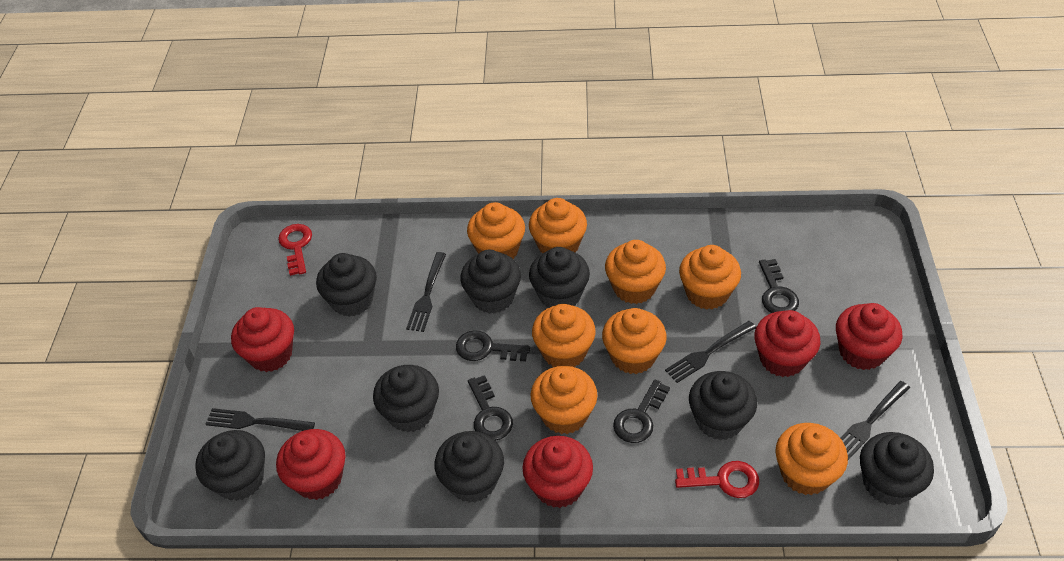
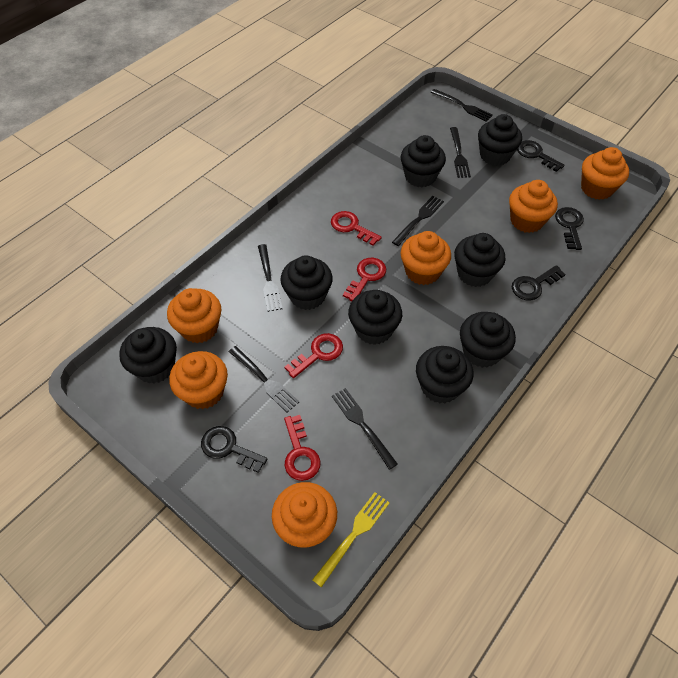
black fork: 4 -> 6
orange cupcake: 8 -> 6
red cupcake: 5 -> 0
red key: 2 -> 4
yellow fork: 0 -> 1

